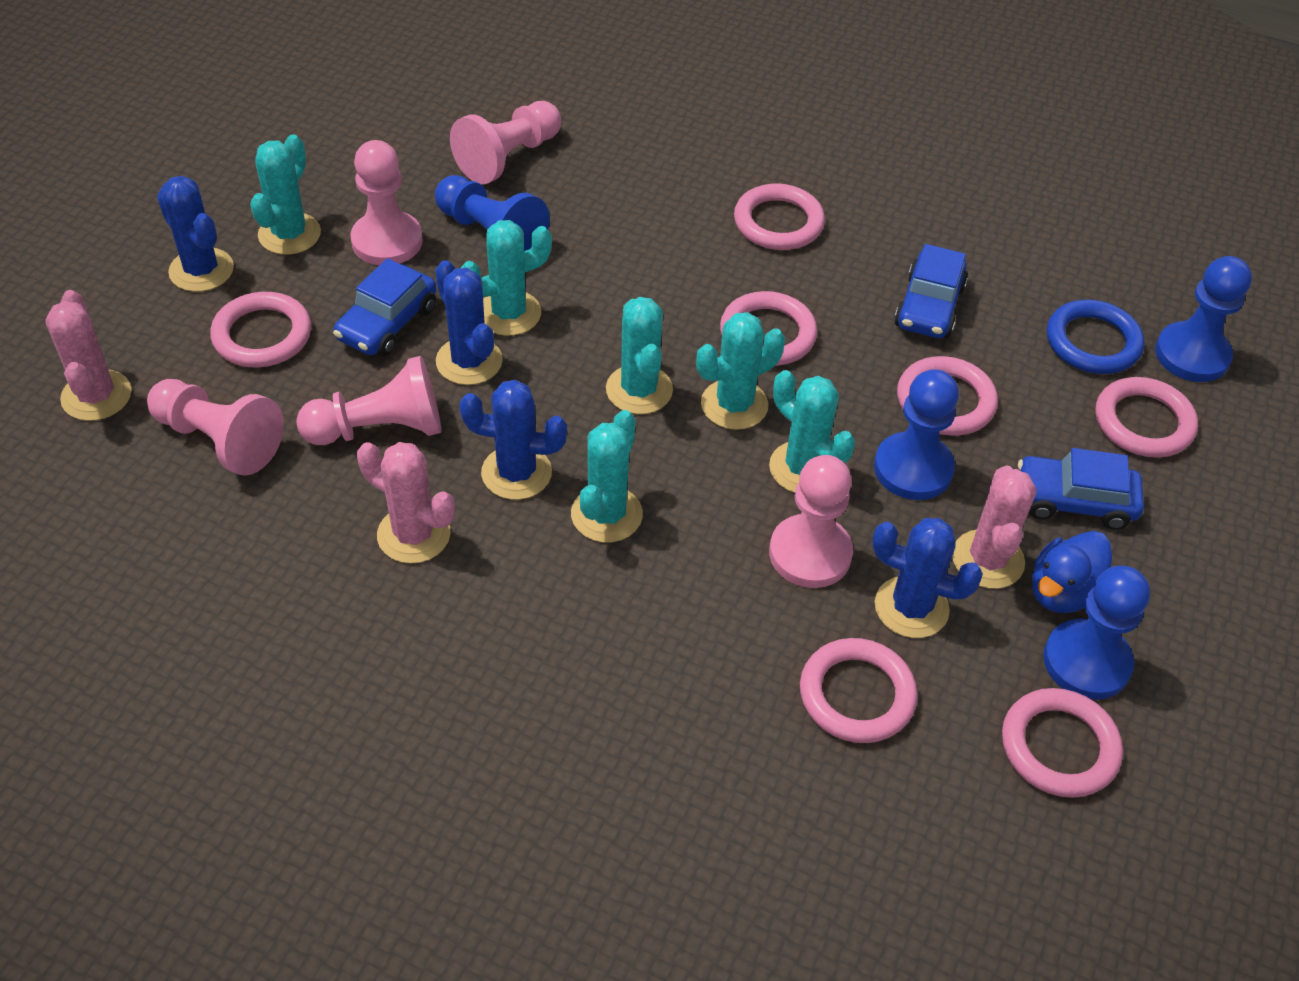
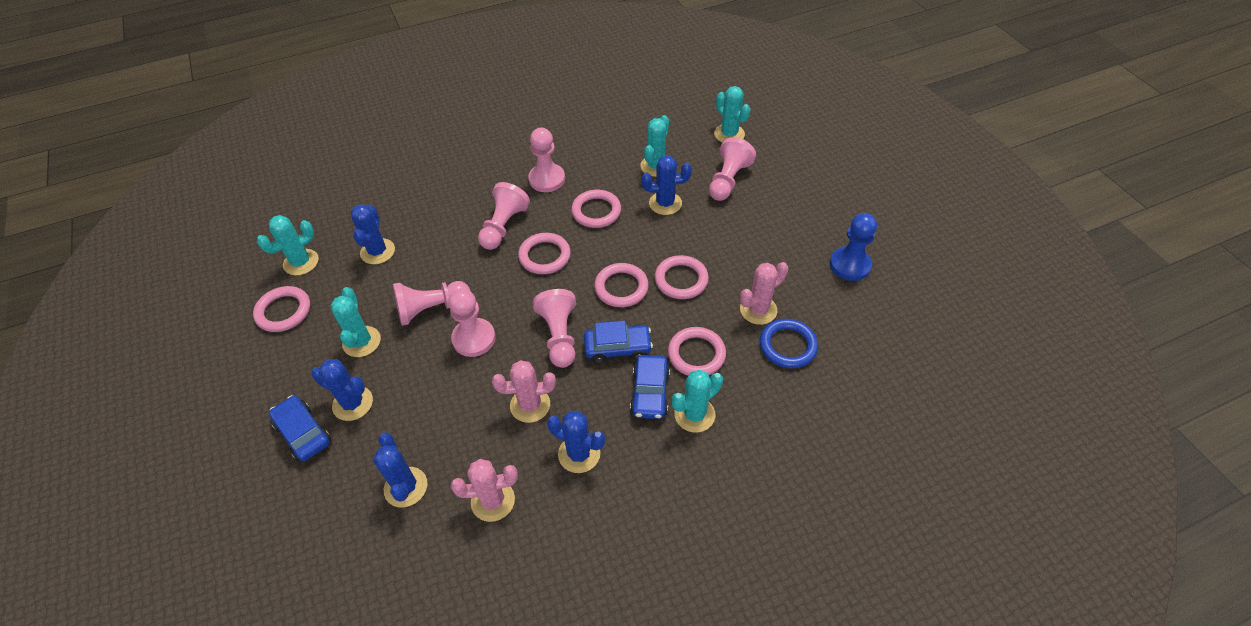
blue cactus: 4 -> 5
blue duck: 1 -> 0
blue pawn: 4 -> 1
pink pawn: 5 -> 6
pink ring: 7 -> 6
turquoise cactus: 6 -> 5

